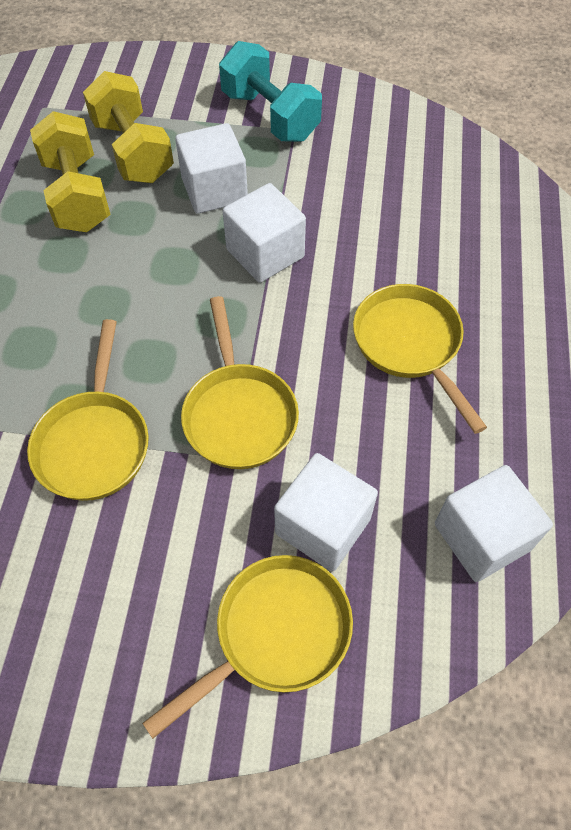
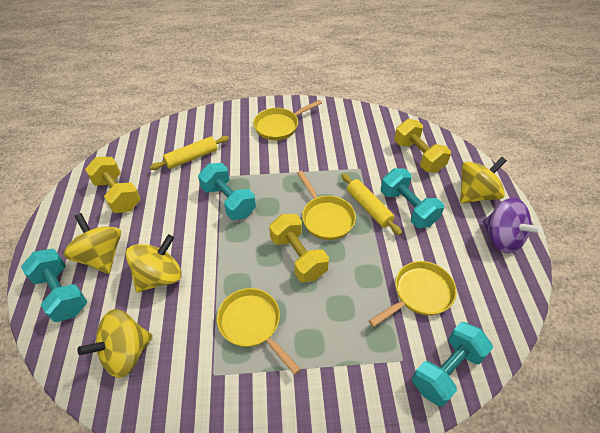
purple spinning top: 0 -> 1
turquoise dumbbell: 1 -> 4
white cube: 4 -> 0
yellow dumbbell: 2 -> 3
yellow rolling pin: 0 -> 2
yellow spinning top: 0 -> 4

